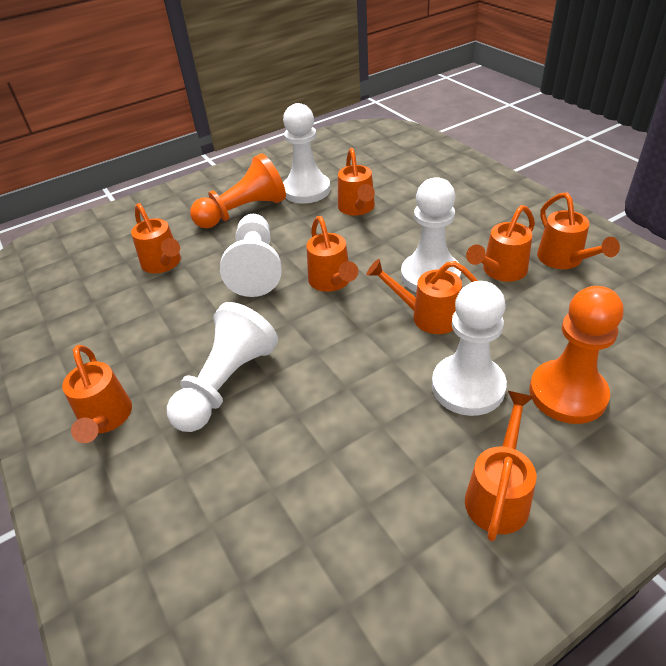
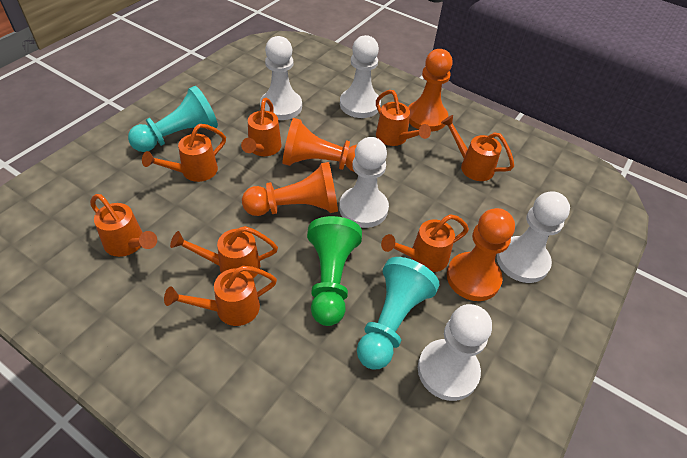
green pawn: 0 -> 1
orange pawn: 2 -> 4
turquoise pawn: 0 -> 2

